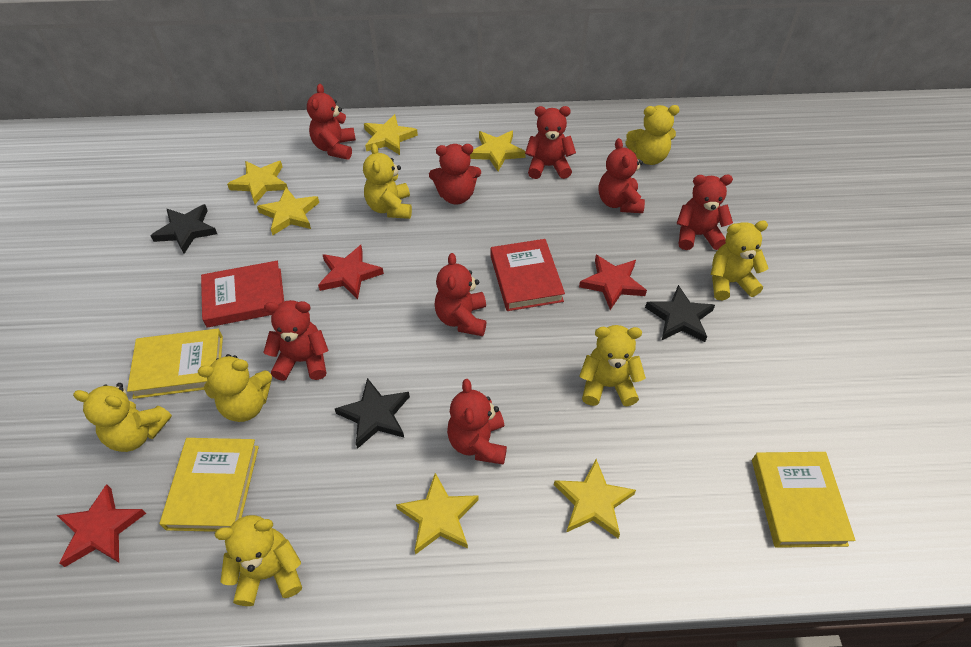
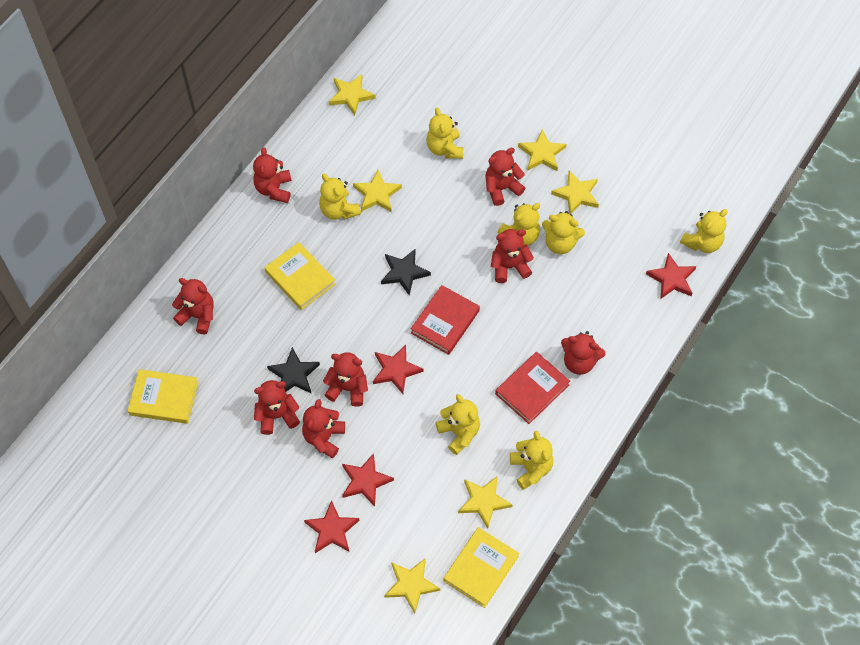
black star: 3 -> 2
red star: 3 -> 4

